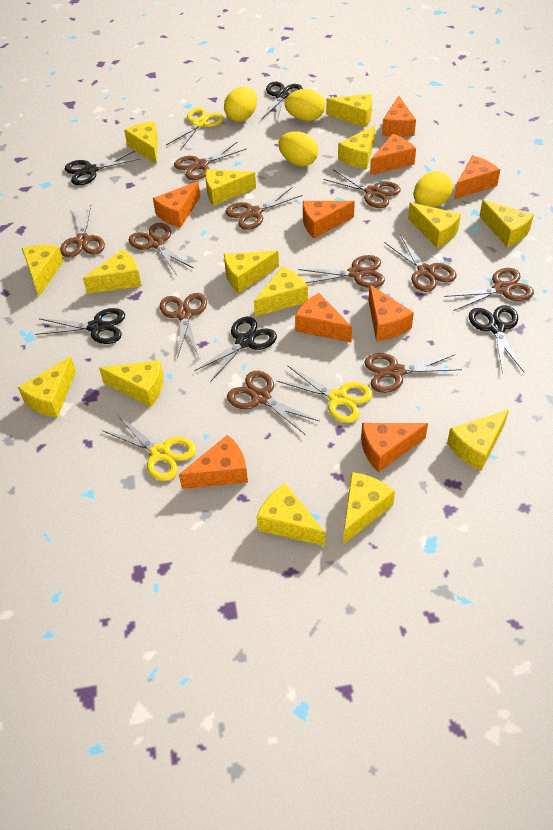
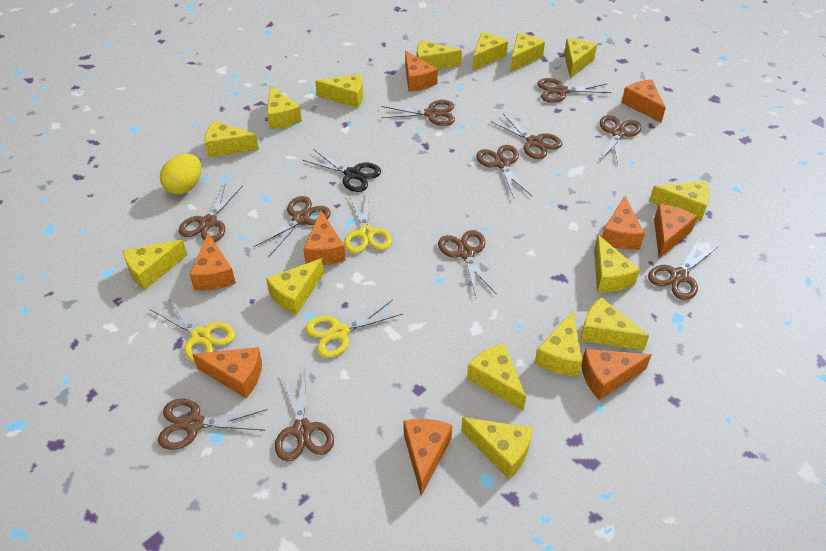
black scissors: 5 -> 1
yellow egg: 4 -> 1

